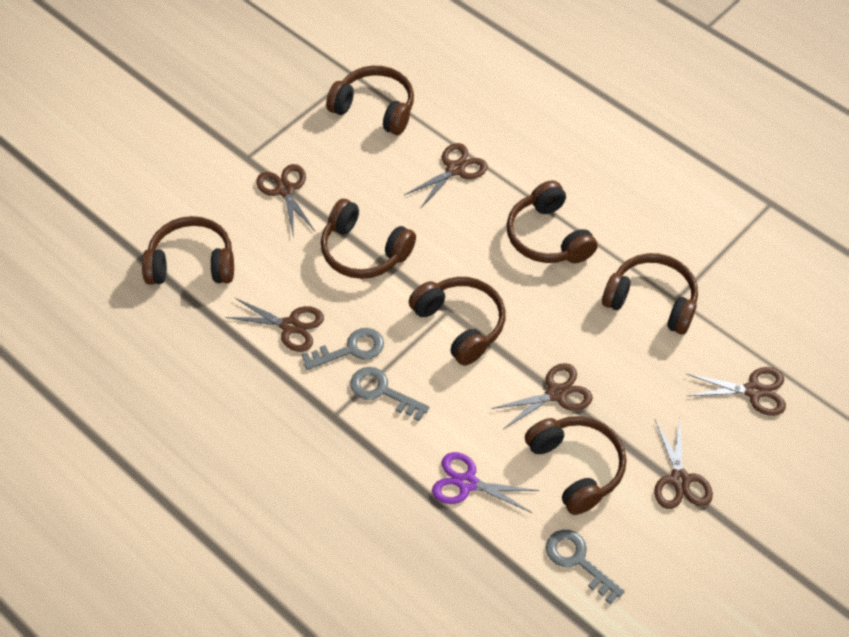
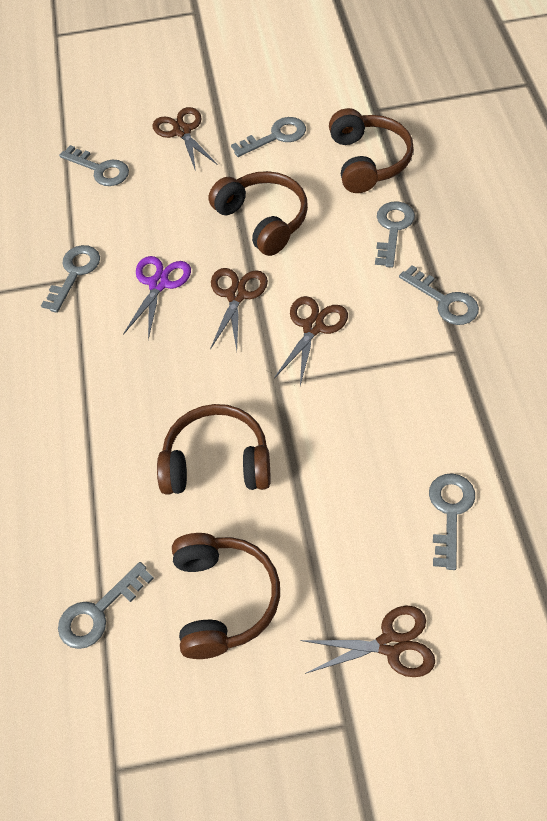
brown headphones: 7 -> 4
brown scissors: 6 -> 4
grey key: 3 -> 7

